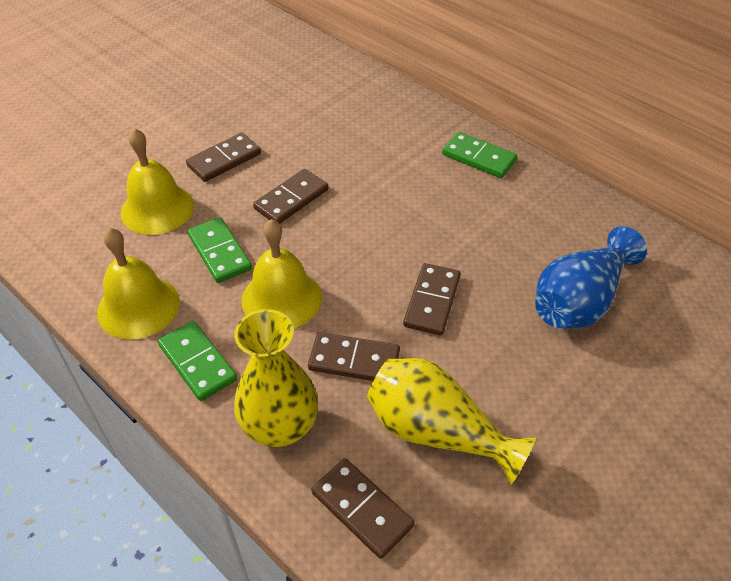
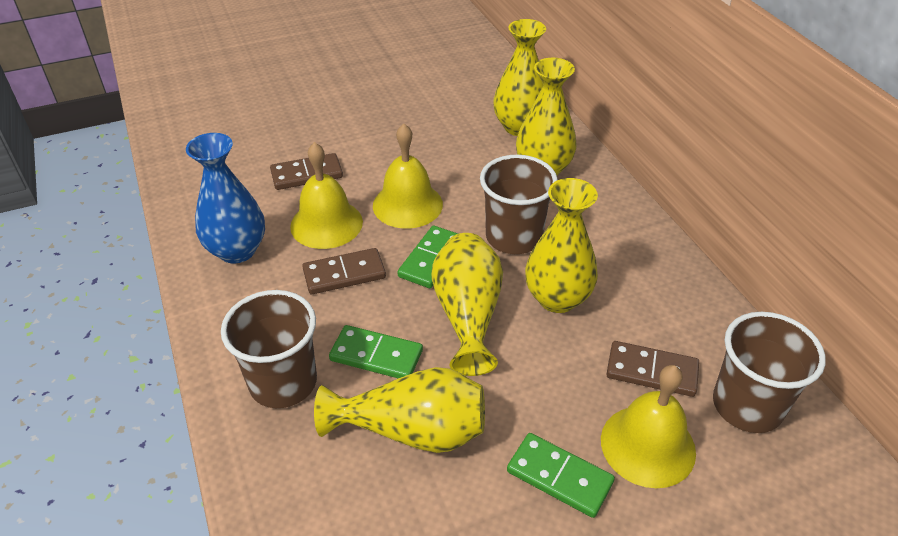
brown cup: 0 -> 3
brown domino: 5 -> 3
yellow vase: 2 -> 5

